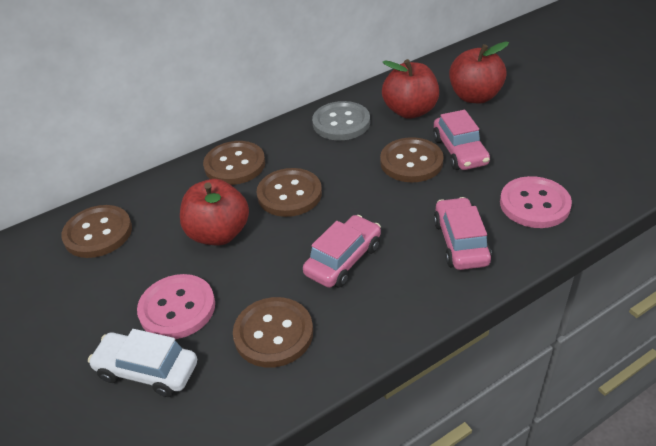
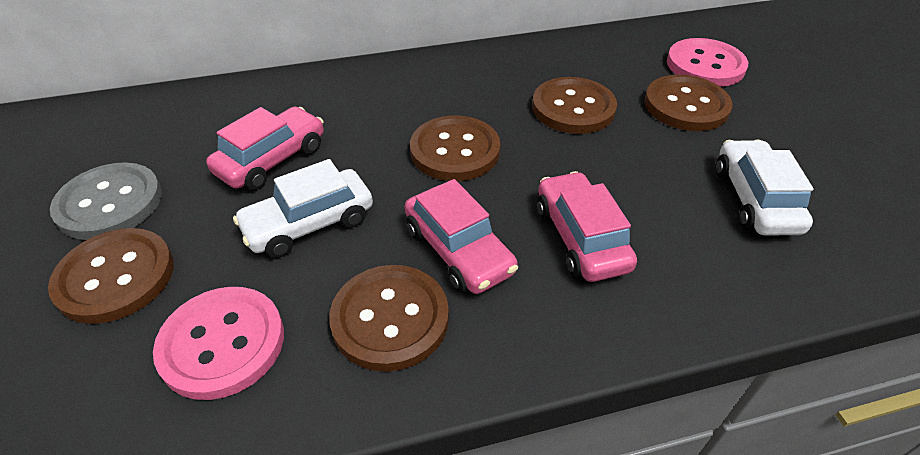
red apple: 3 -> 0
white car: 1 -> 2

